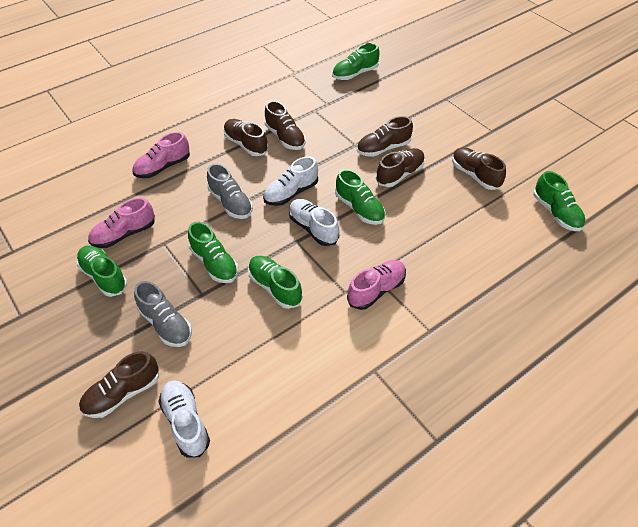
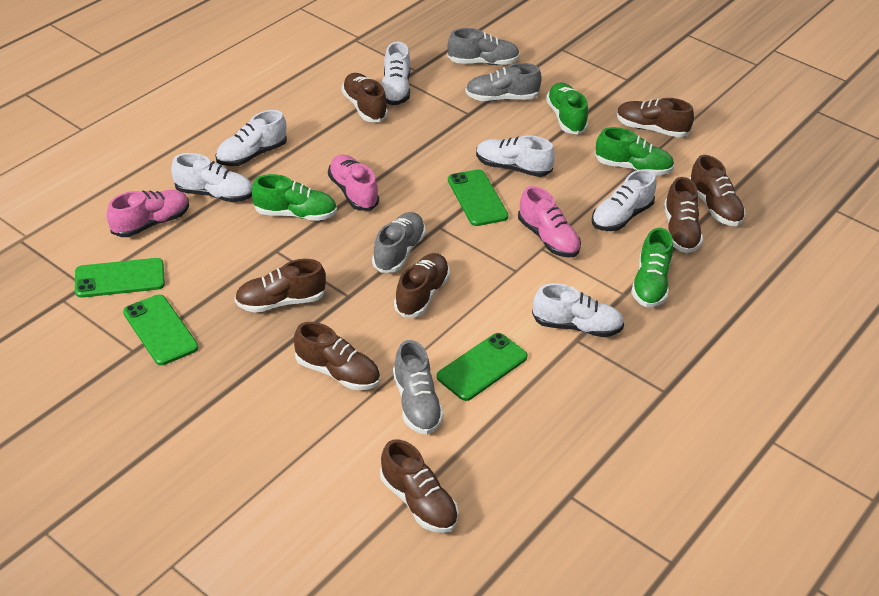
brown shoe: 6 -> 8
green phone: 0 -> 4
green shoe: 6 -> 4
grey shoe: 2 -> 4
white shoe: 3 -> 6

